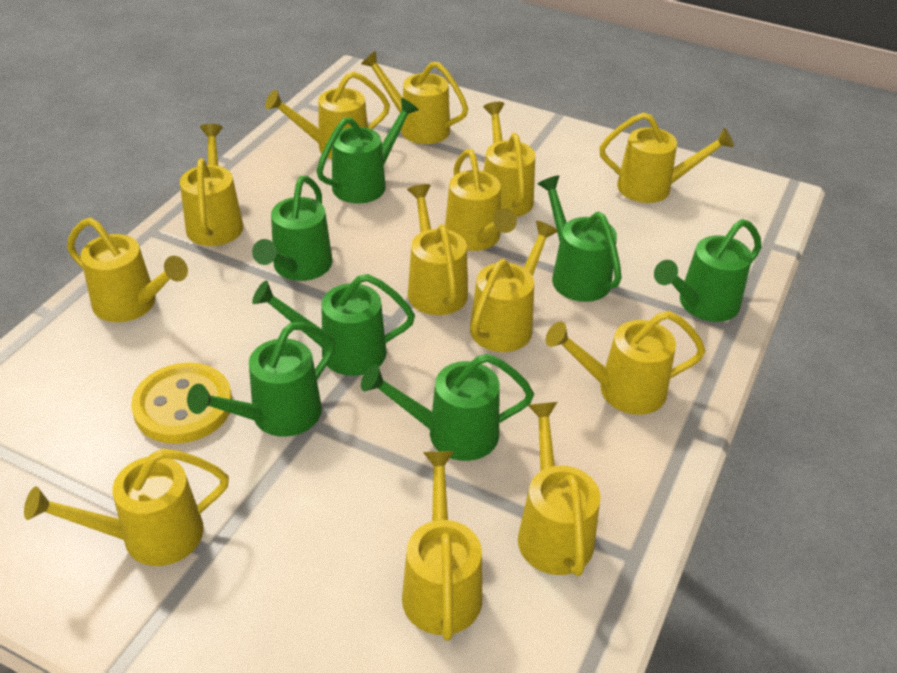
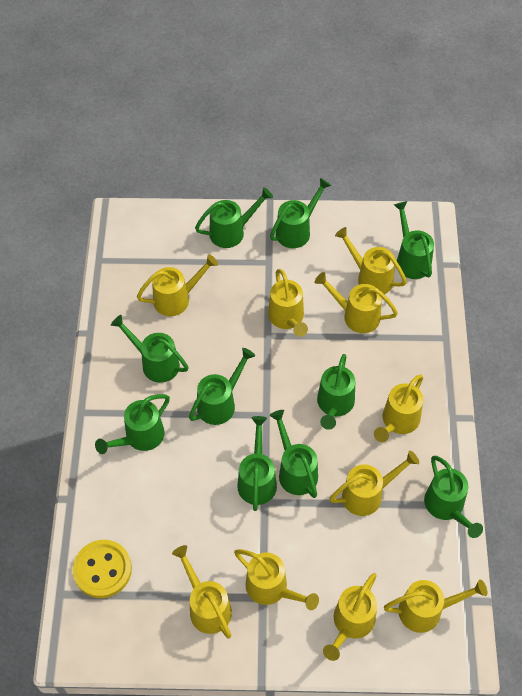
green watering can: 7 -> 10
yellow watering can: 13 -> 10

